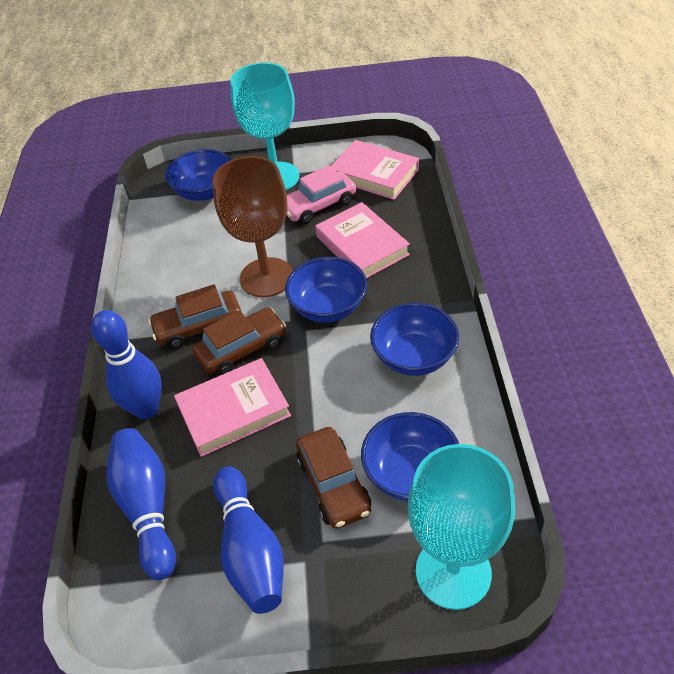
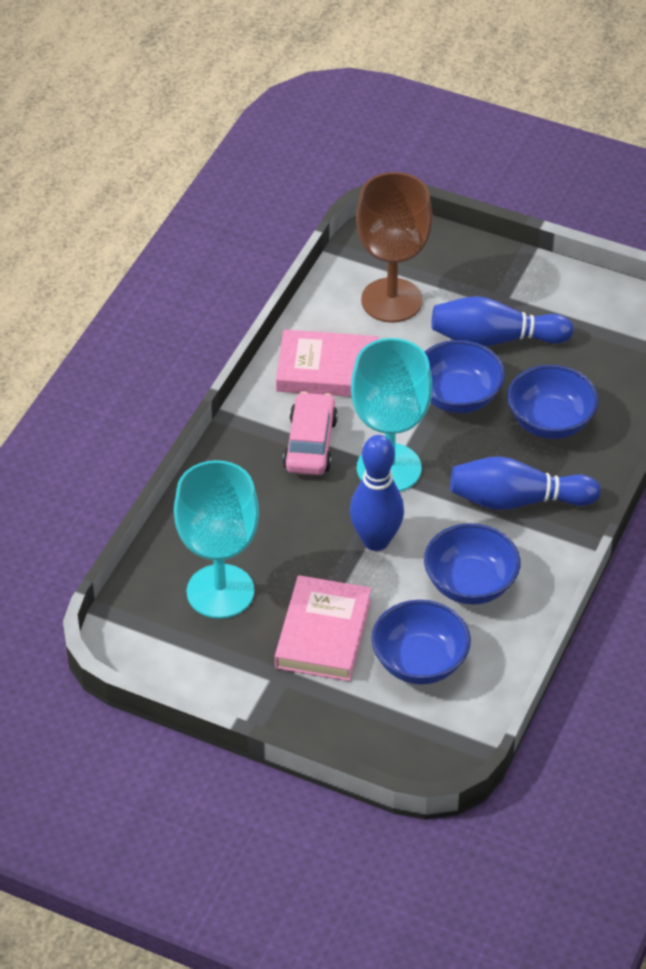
brown car: 3 -> 0
pink book: 3 -> 2

